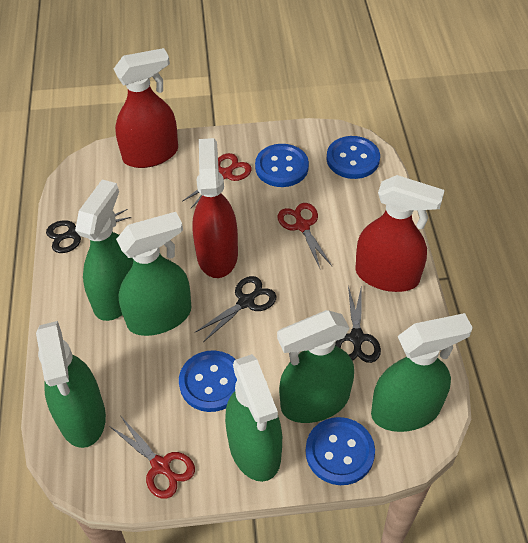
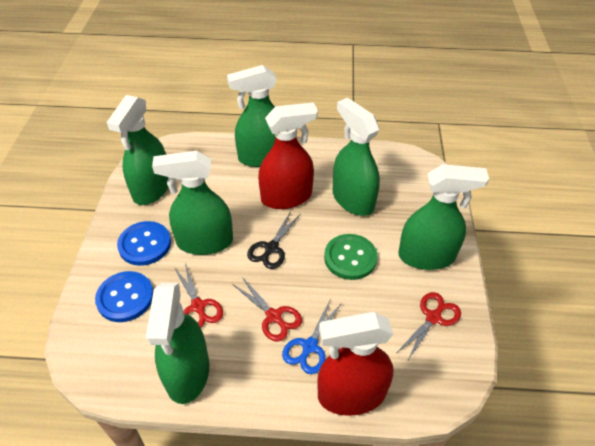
black scissors: 3 -> 1
blue button: 4 -> 2
blue scissors: 0 -> 1
green button: 0 -> 1
red spray bottle: 3 -> 2

